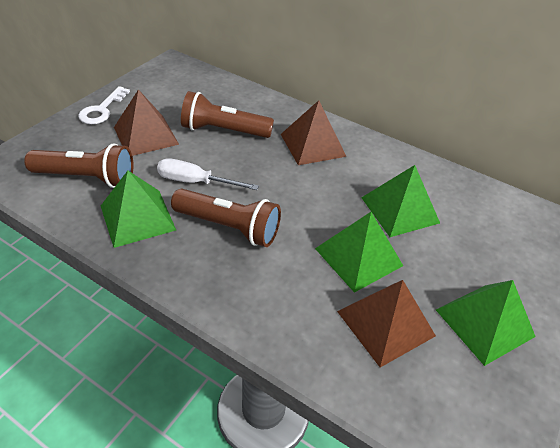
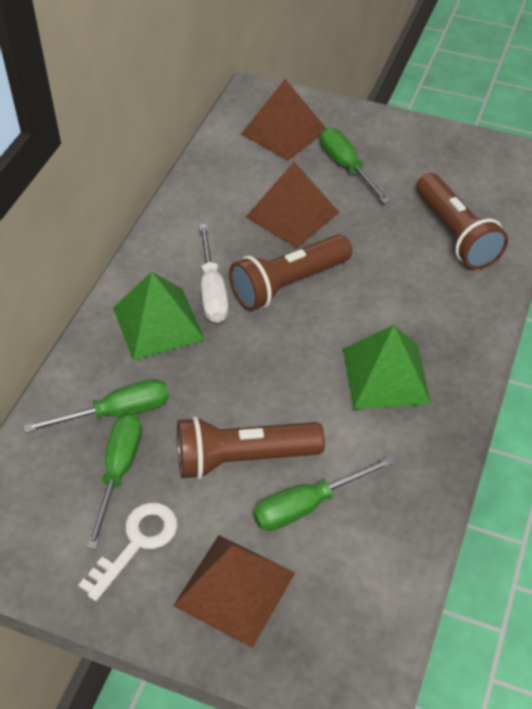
green pyramid: 4 -> 2
green screwdriver: 0 -> 4

